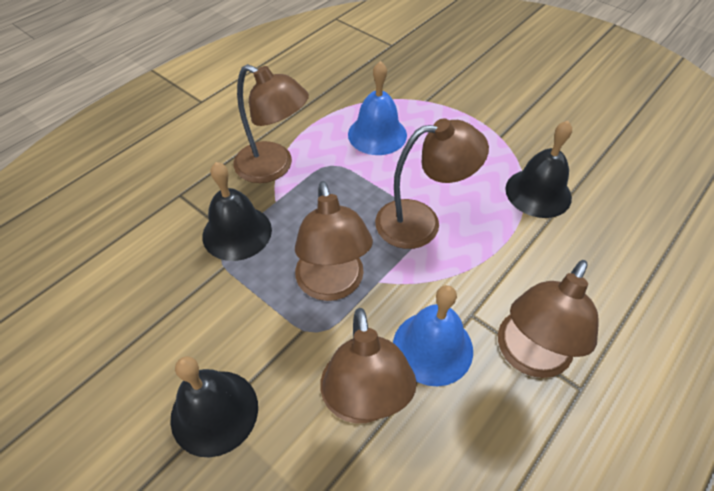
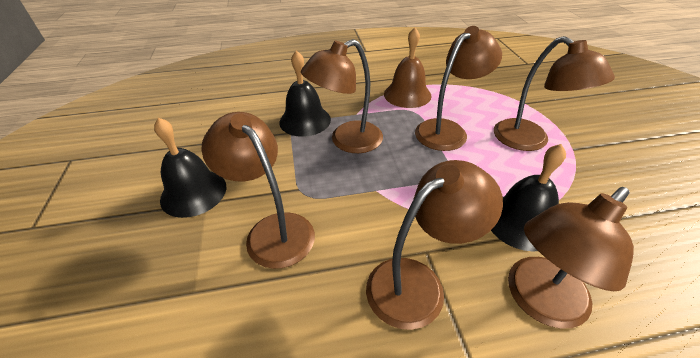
blue bell: 2 -> 0
brown bell: 0 -> 1
brown lamp: 5 -> 6

